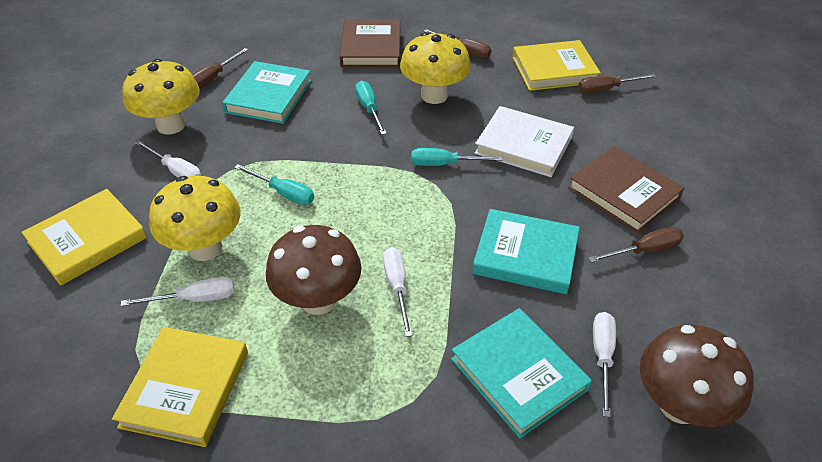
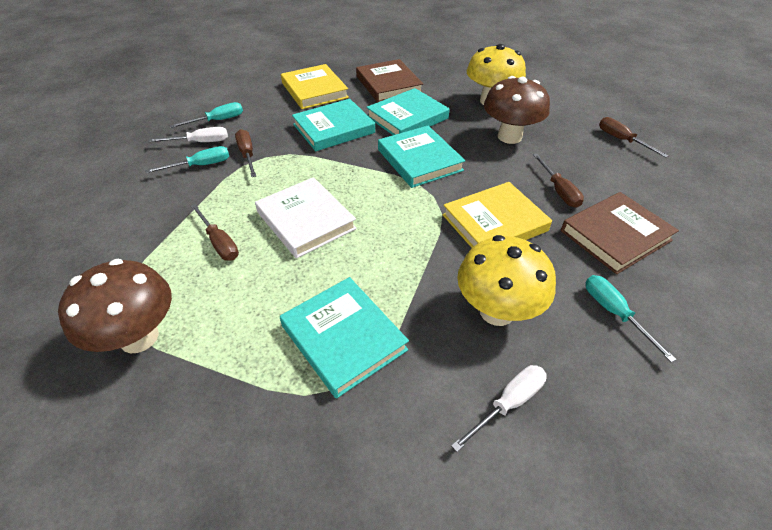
turquoise book: 3 -> 4
white screwdriver: 4 -> 2
yellow book: 3 -> 2
yellow mushroom: 3 -> 2

